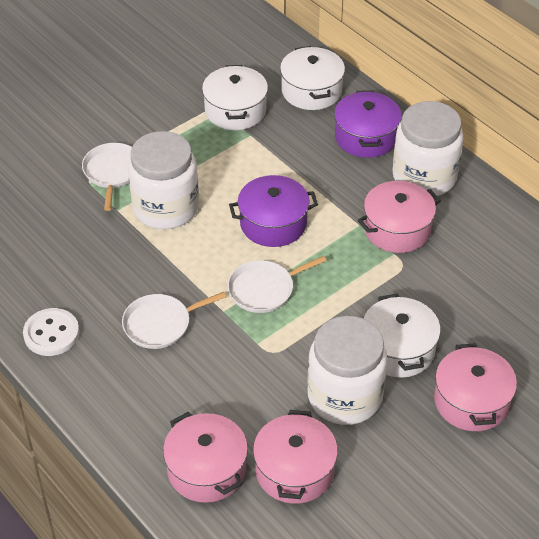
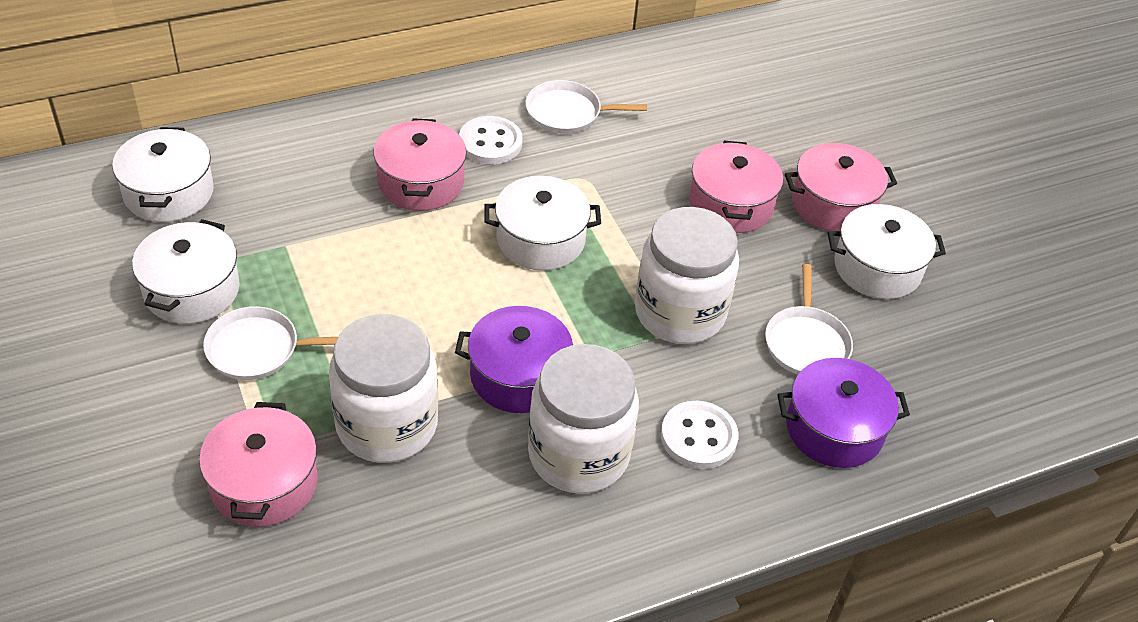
white button: 1 -> 2
white pot: 3 -> 4

